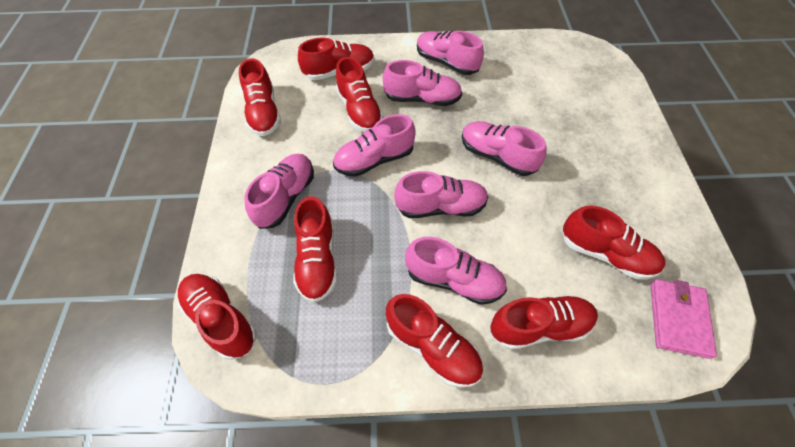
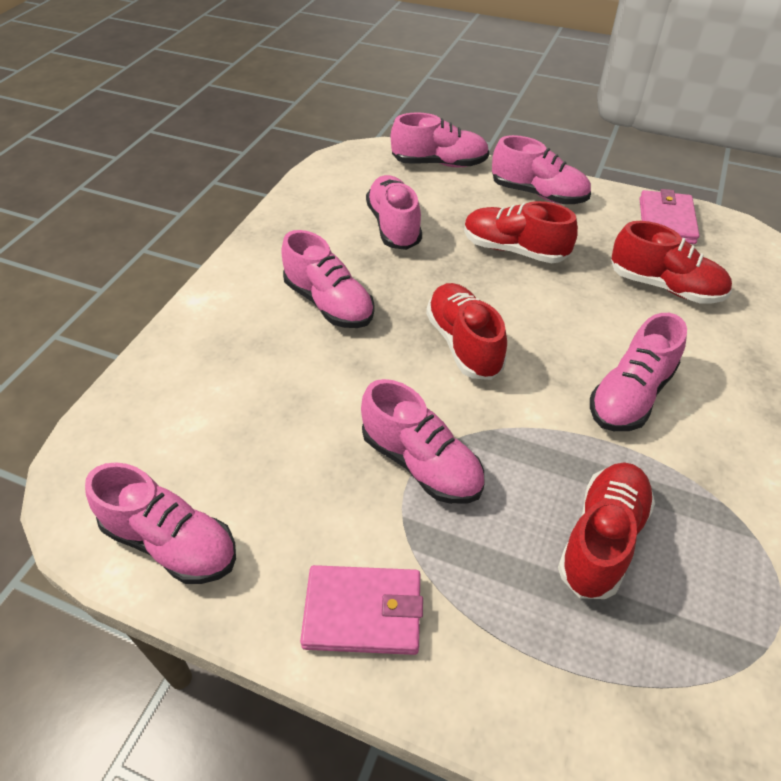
pink wallet: 1 -> 2
red shoe: 8 -> 4

